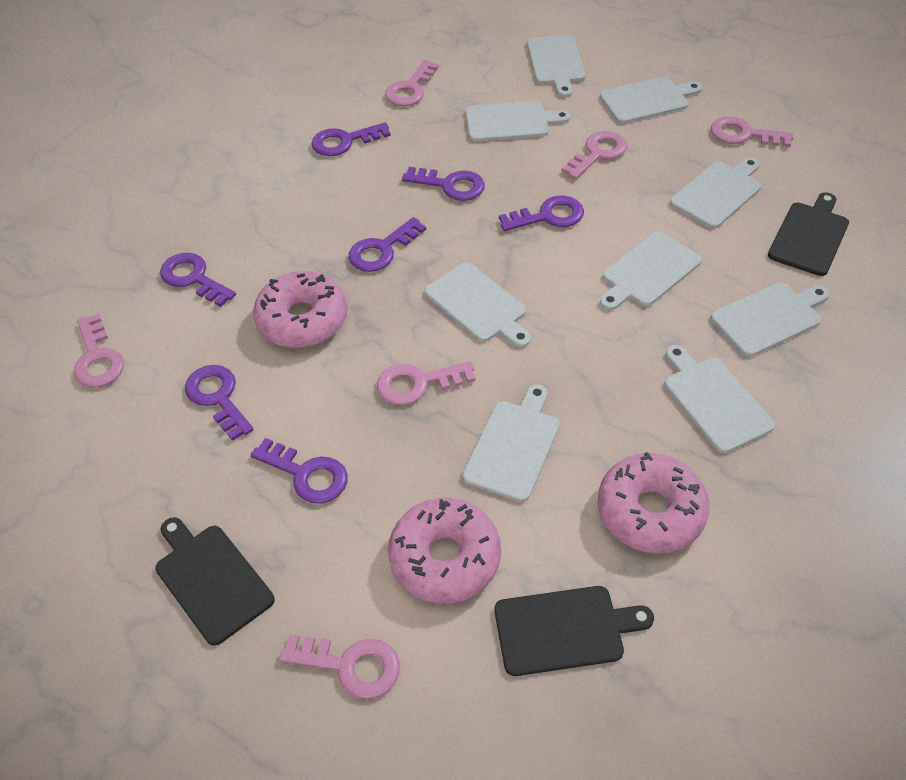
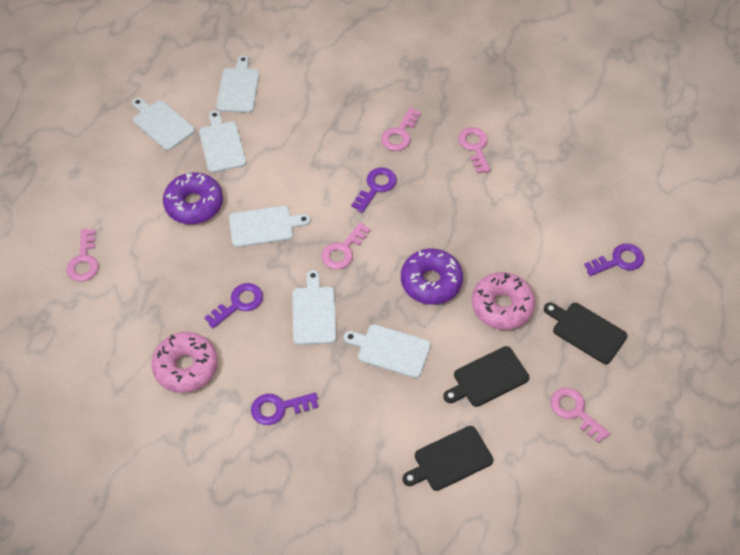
pink donut: 3 -> 2
pink key: 6 -> 5
purple donut: 0 -> 2
purple key: 7 -> 4
white cutting board: 9 -> 6

